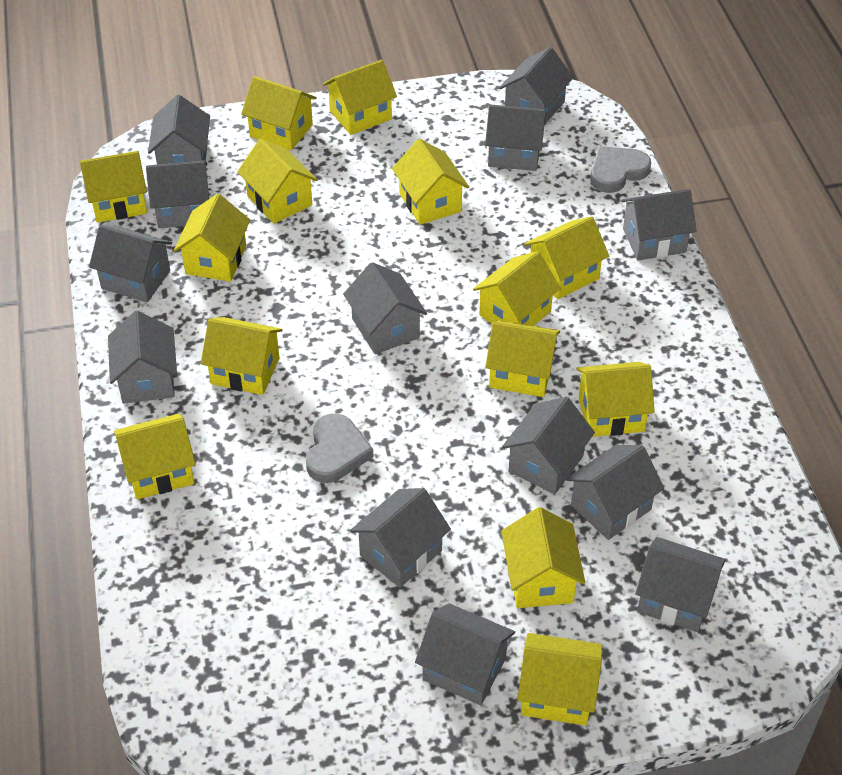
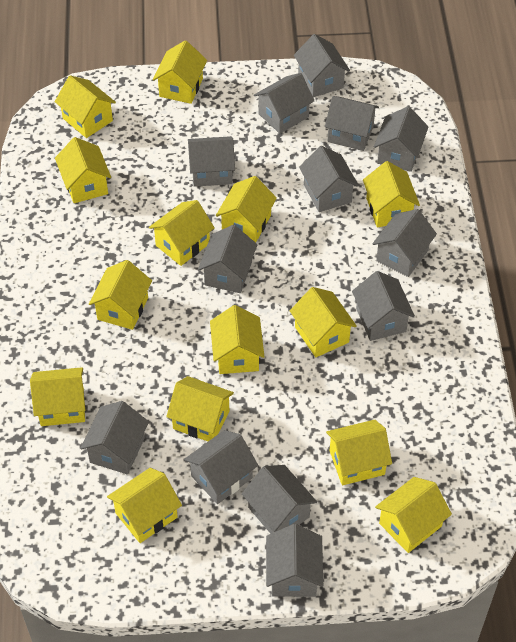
grey heart: 2 -> 0

